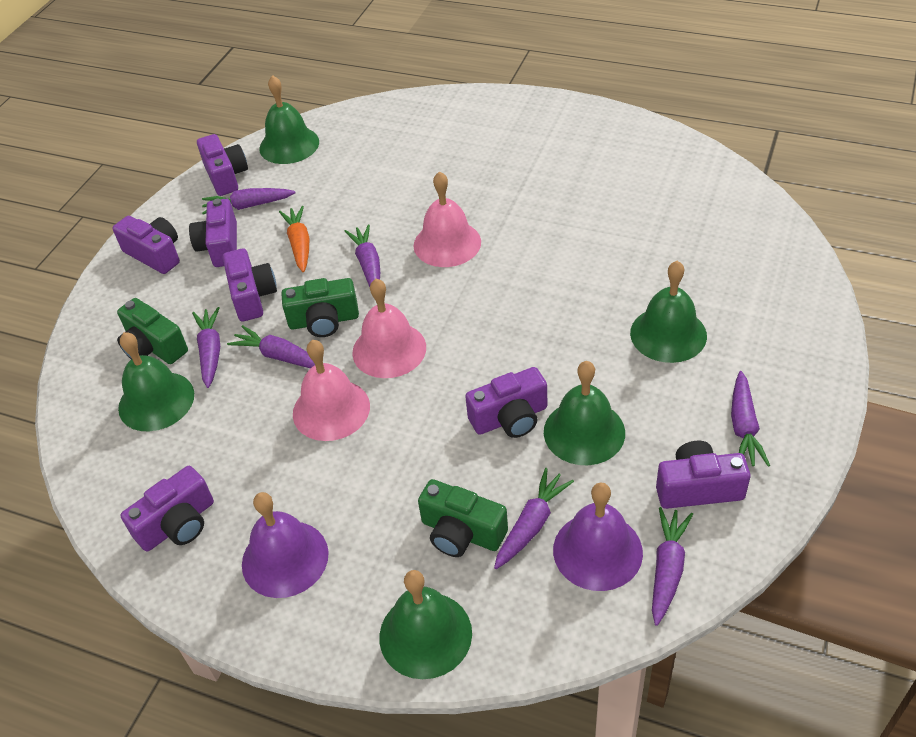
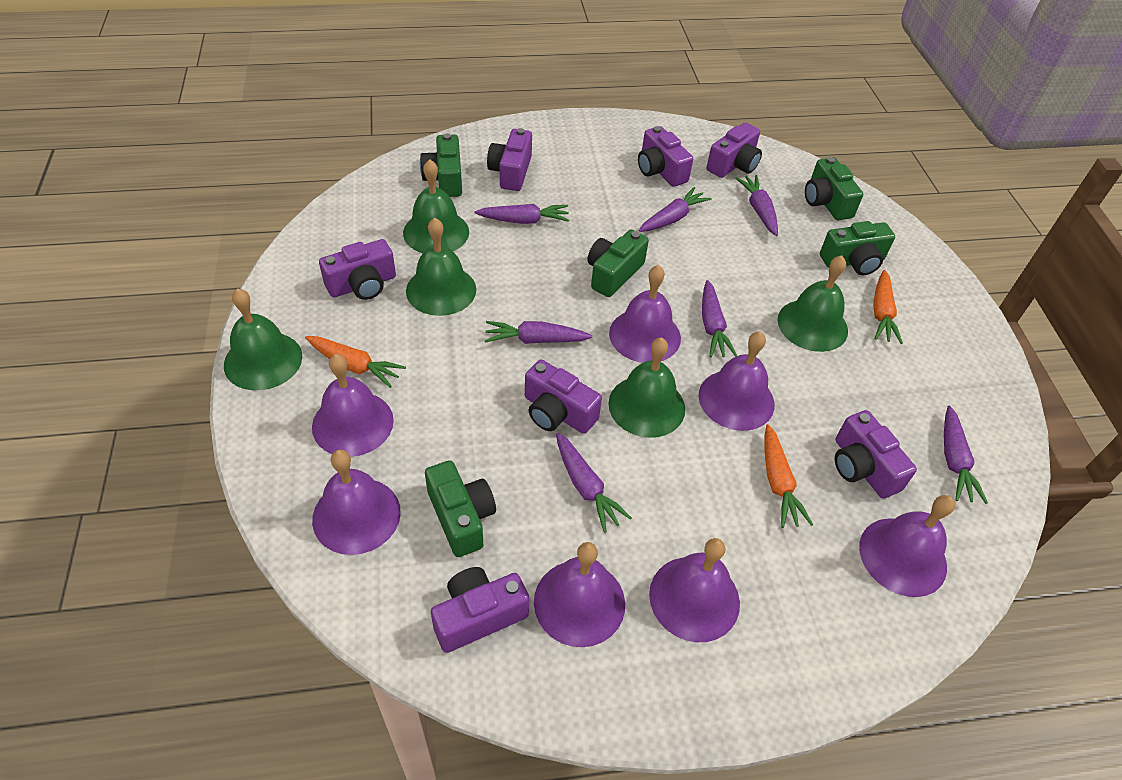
green camera: 3 -> 5
orange carrot: 1 -> 3
pink bell: 3 -> 0
purple bell: 2 -> 7

